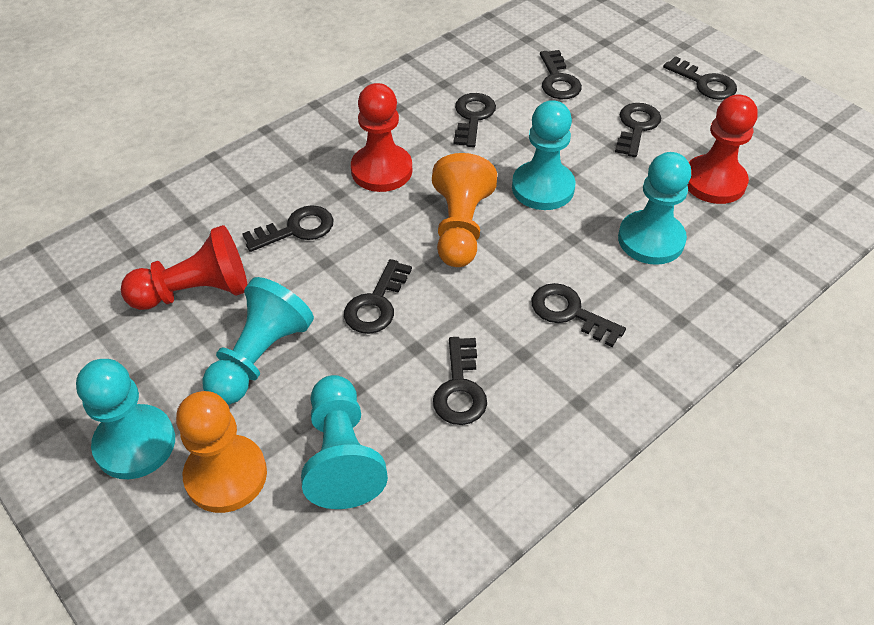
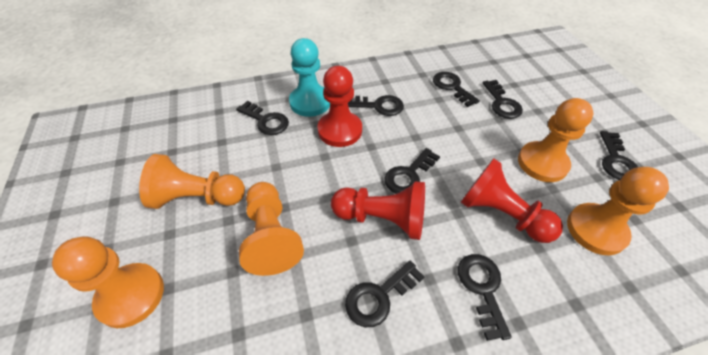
orange pawn: 2 -> 5
turquoise pawn: 5 -> 1

